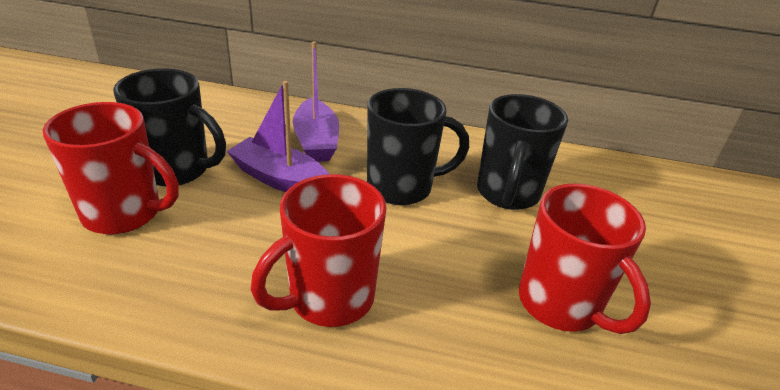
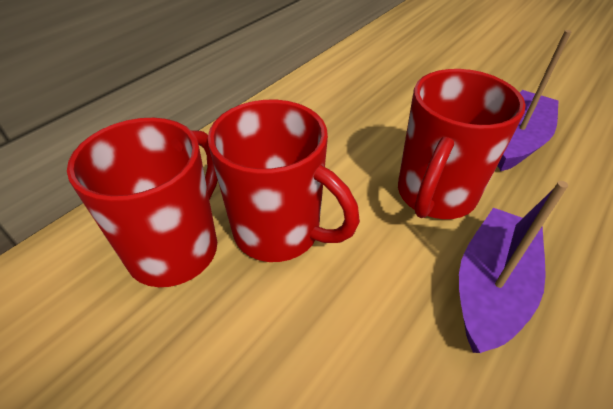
black mug: 3 -> 0

